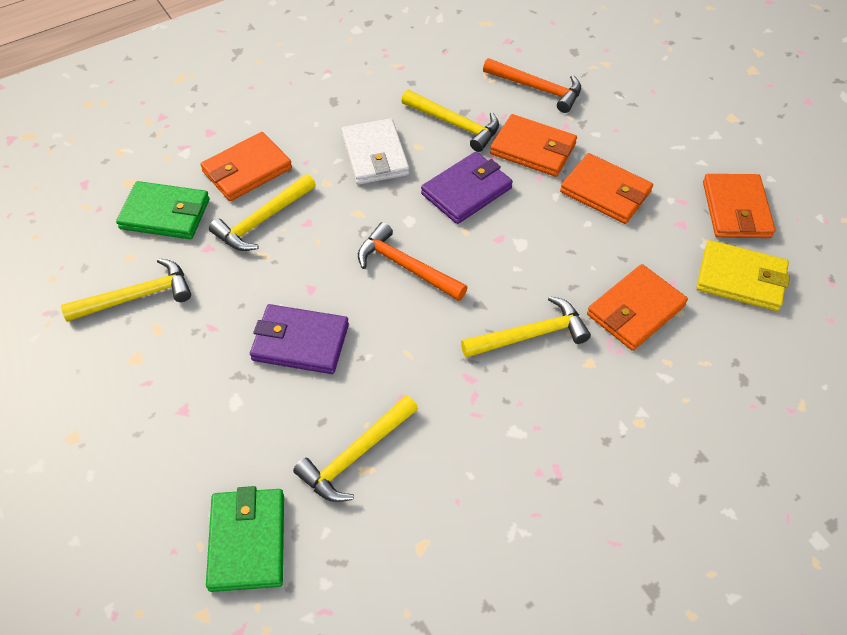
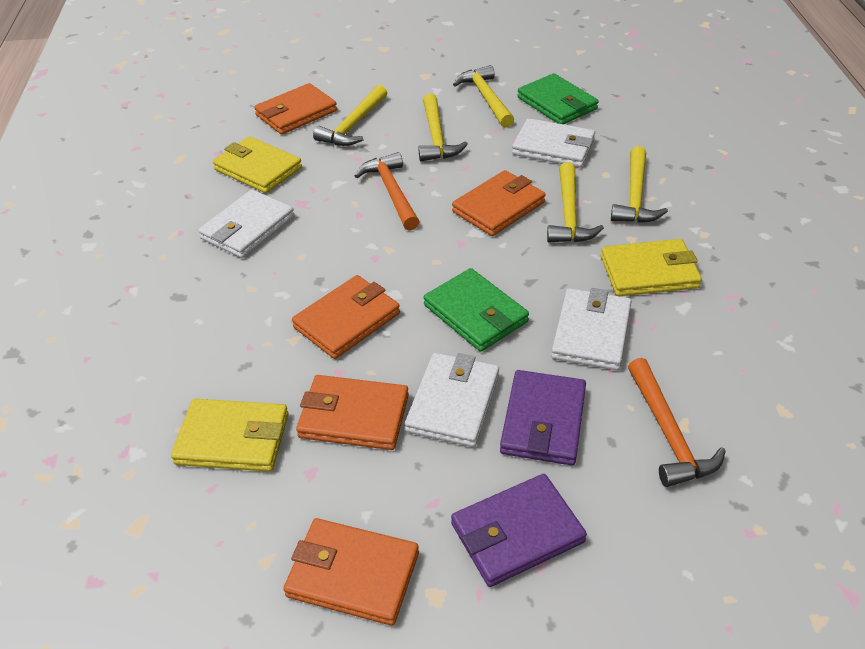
white wallet: 1 -> 4
yellow wallet: 1 -> 3

